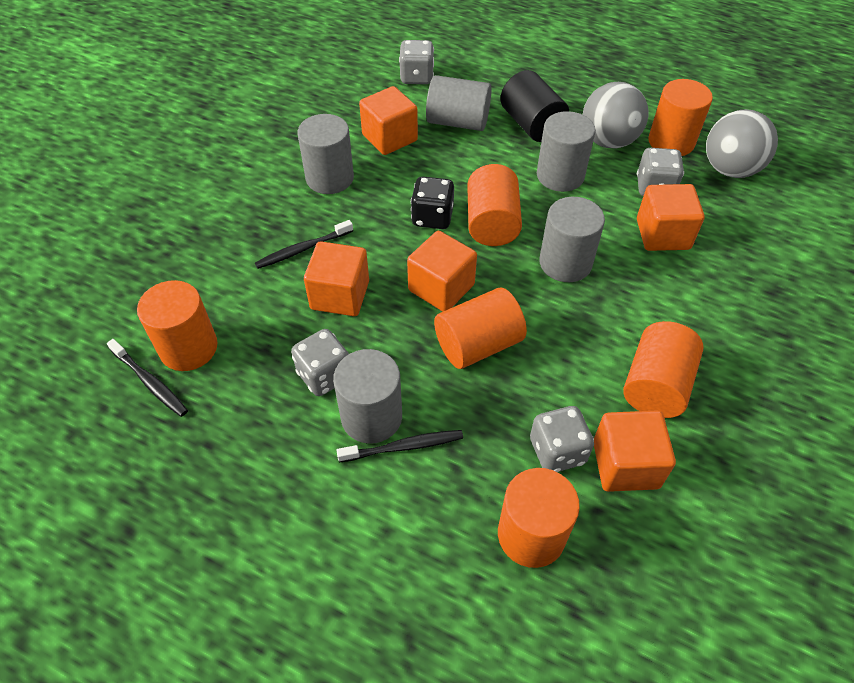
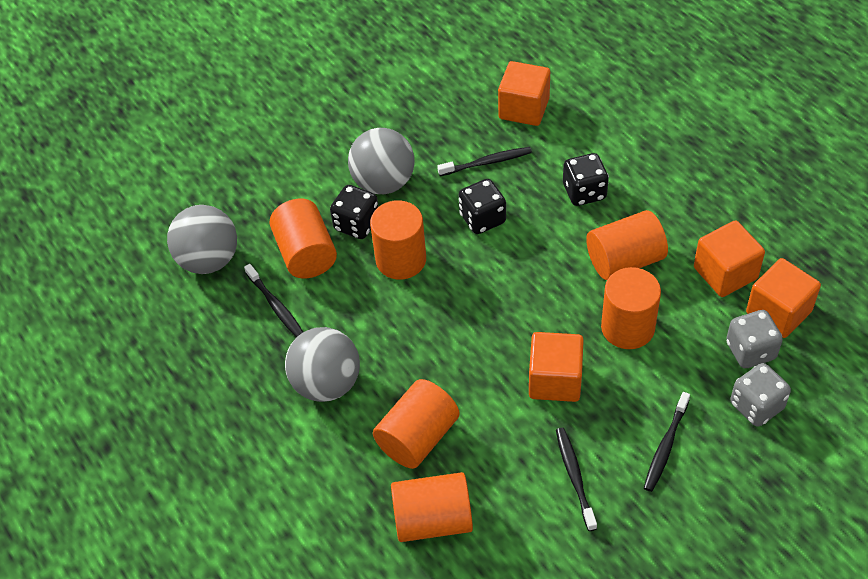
black cylinder: 1 -> 0
black dice: 1 -> 3
black toothbrush: 3 -> 4
grey ball: 2 -> 3
grey cylinder: 5 -> 0
grey dice: 4 -> 2
orange cube: 5 -> 4

